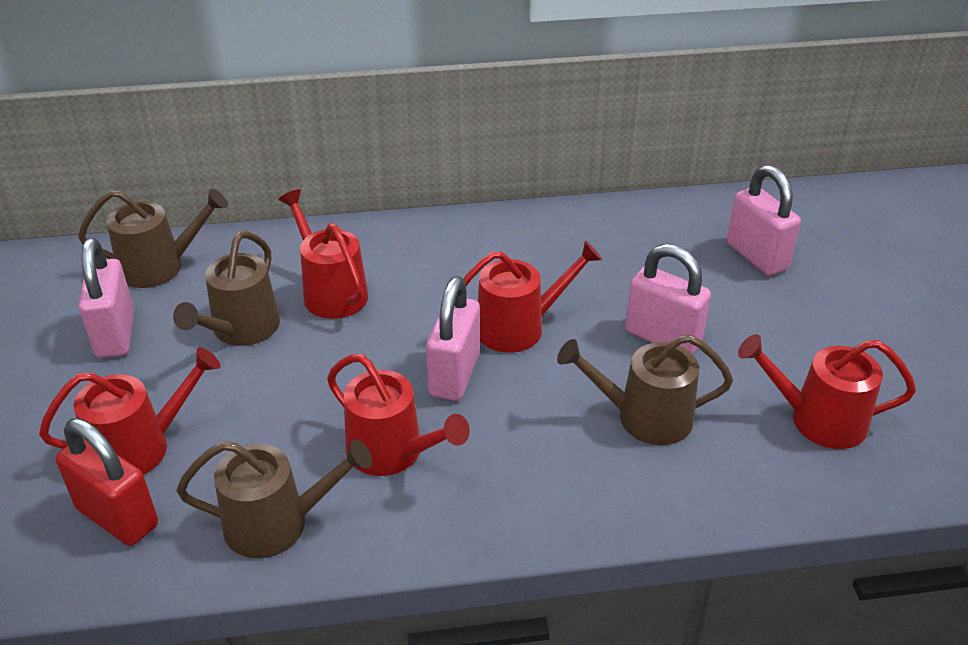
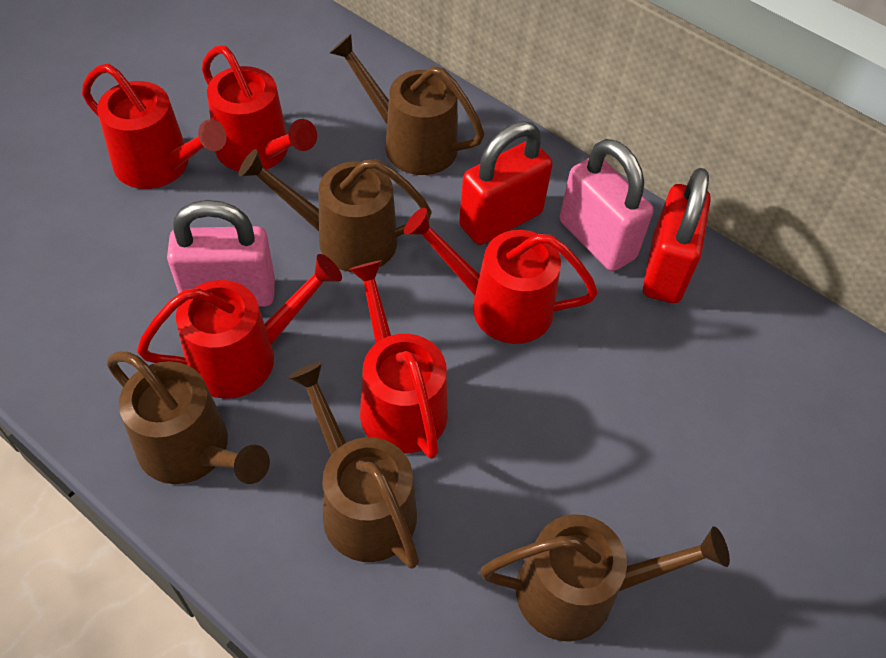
brown watering can: 4 -> 5
pink padlock: 4 -> 2
red padlock: 1 -> 2

